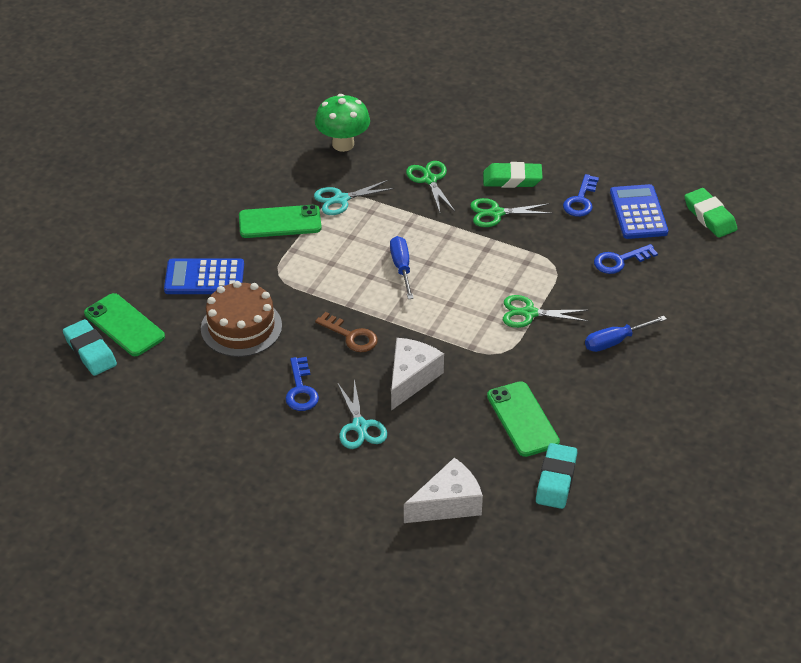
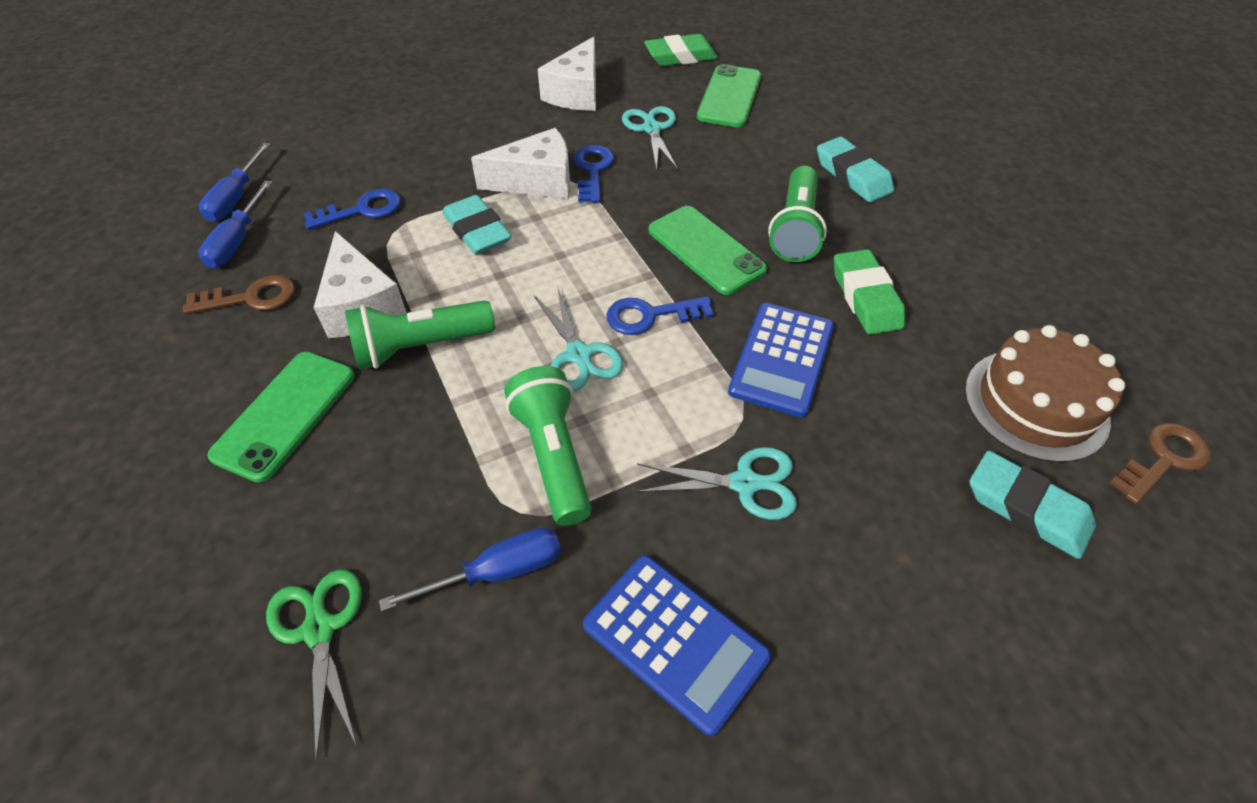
blue screwdriver: 2 -> 3
brown key: 1 -> 2
green flashlight: 0 -> 3
green mushroom: 1 -> 0
green scissors: 3 -> 1
turquoise eraser: 2 -> 3
turquoise scissors: 2 -> 3
white cheese: 2 -> 3

